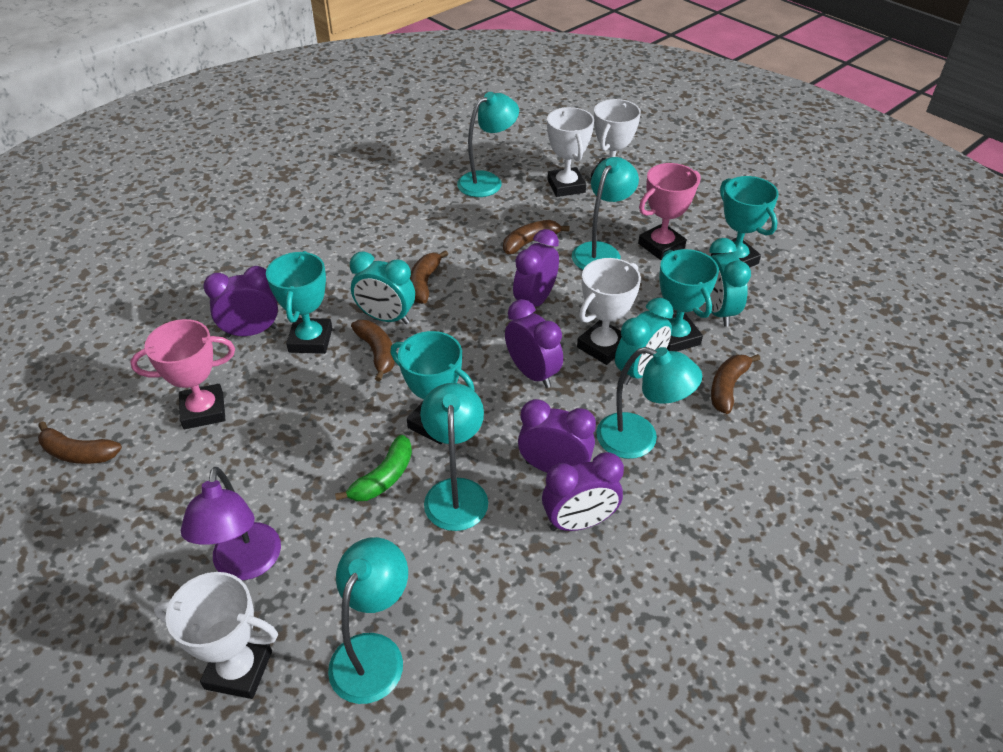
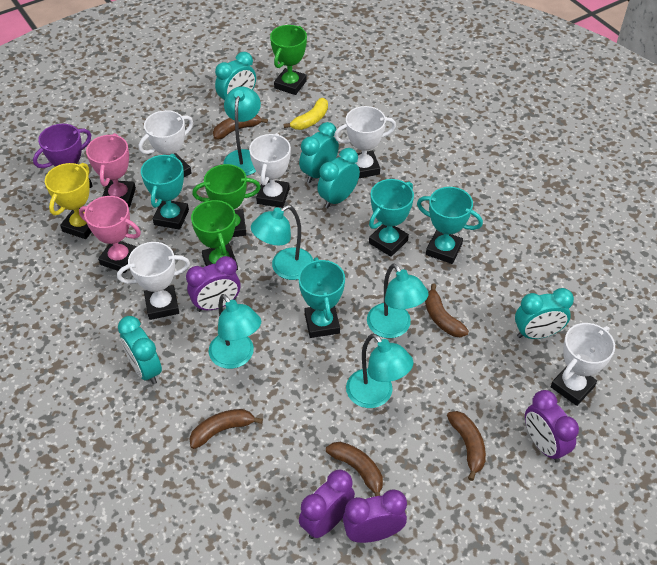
green banana: 1 -> 0
green trophy: 0 -> 3
purple clock: 5 -> 4
purple lamp: 1 -> 0
purple trophy: 0 -> 1
turquoise clock: 3 -> 5
white trophy: 4 -> 5
yellow banana: 0 -> 1
yellow trophy: 0 -> 1

